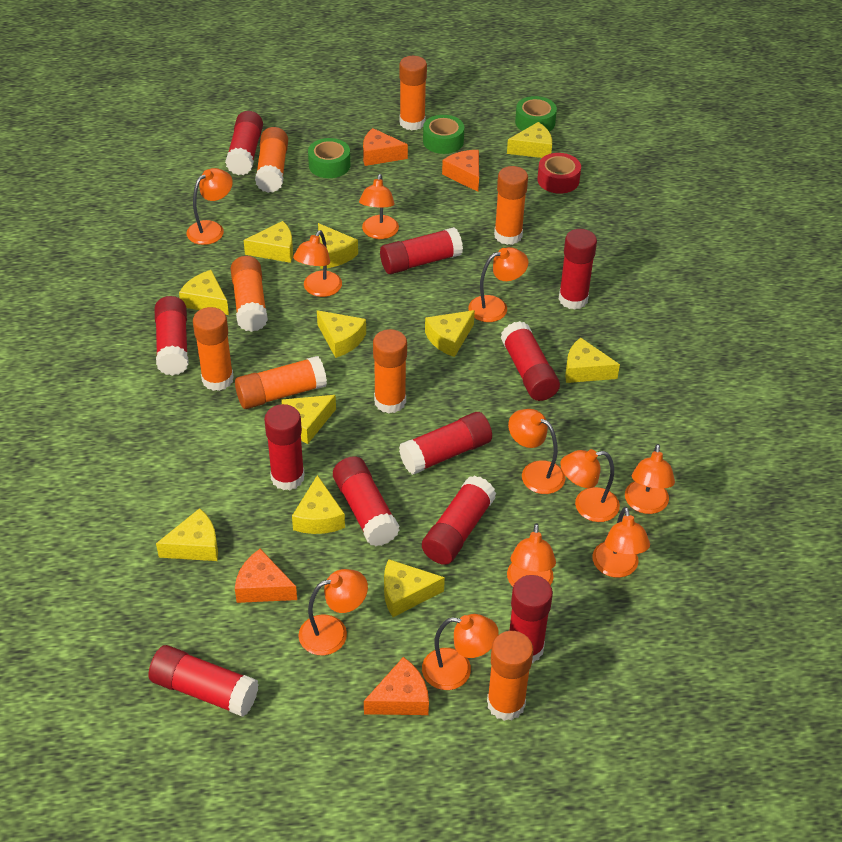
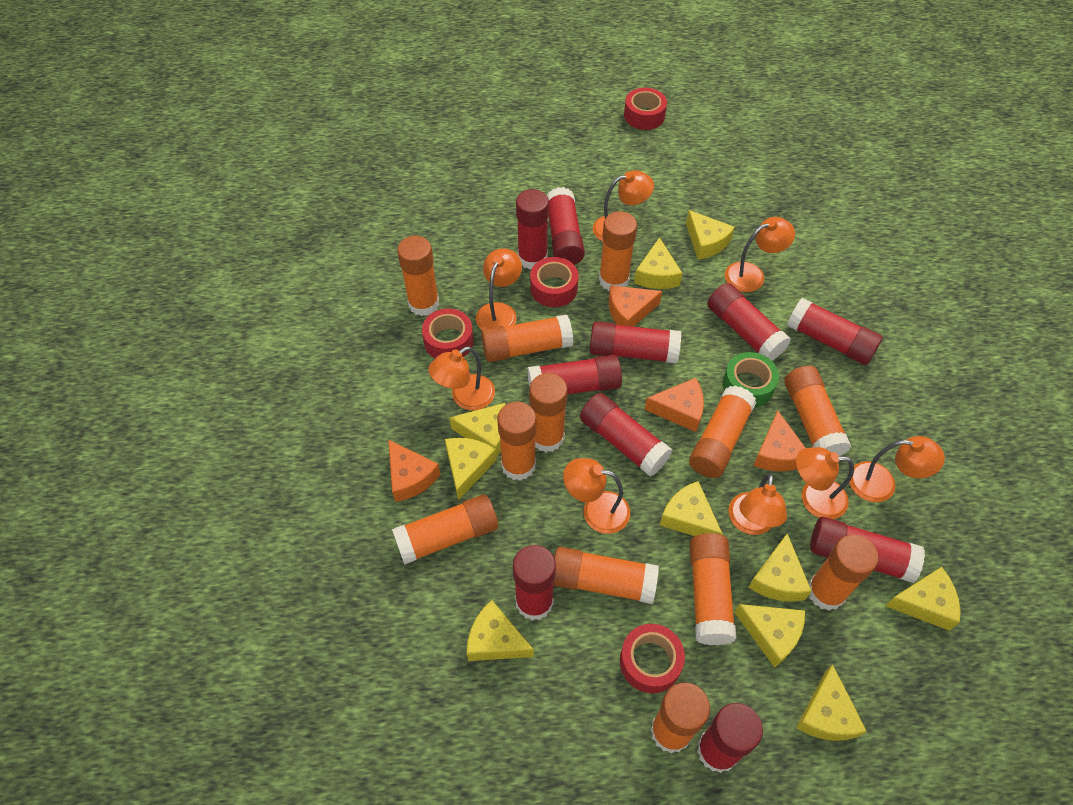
green tape: 3 -> 1
orange glue stick: 8 -> 12
orange lamp: 11 -> 8
red glue stick: 11 -> 10
red tape: 1 -> 4
yellow cheese: 11 -> 10

